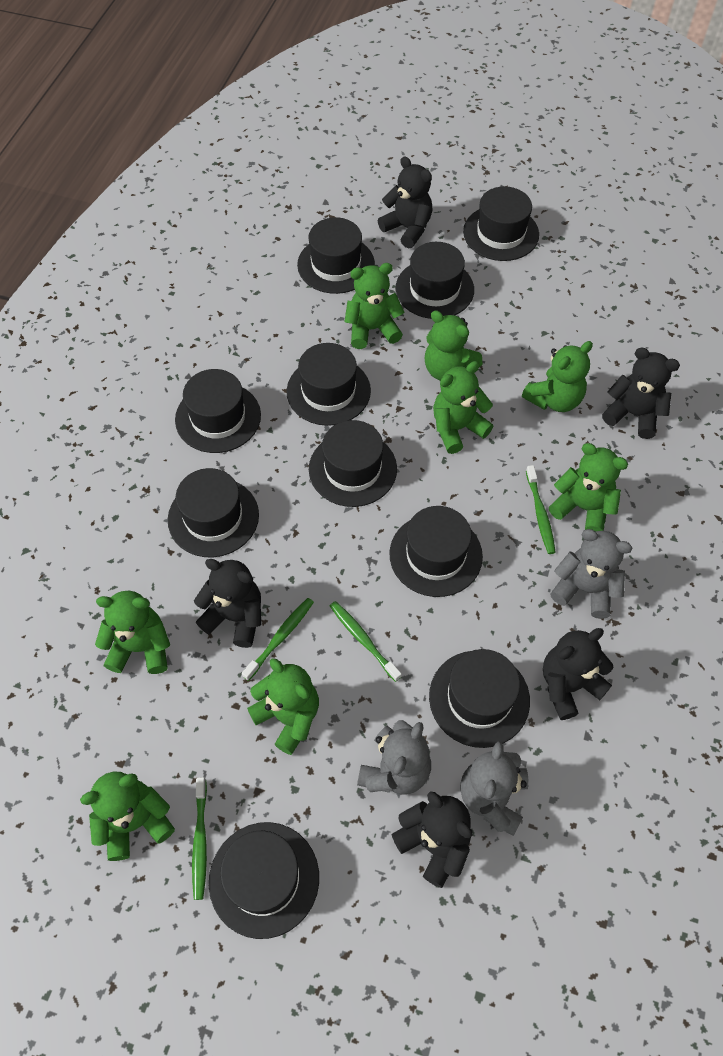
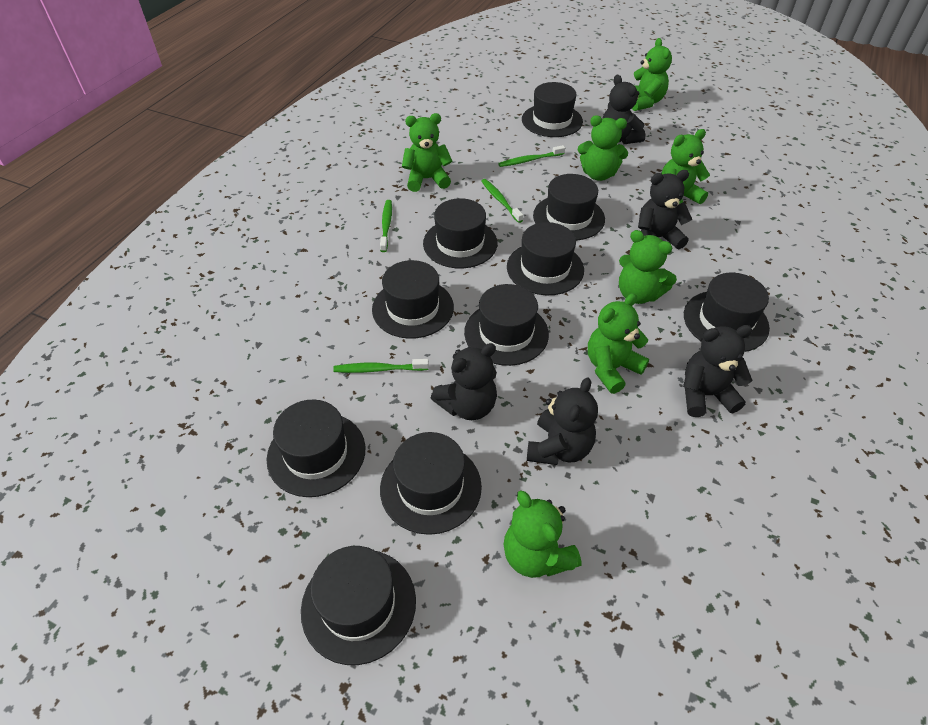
green teddy bear: 8 -> 7
grey teddy bear: 3 -> 0

